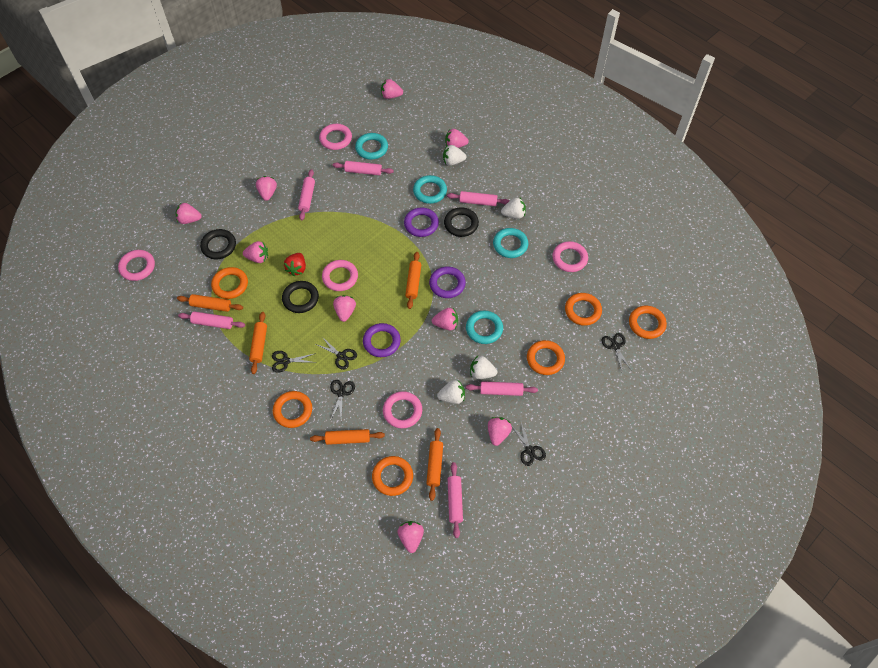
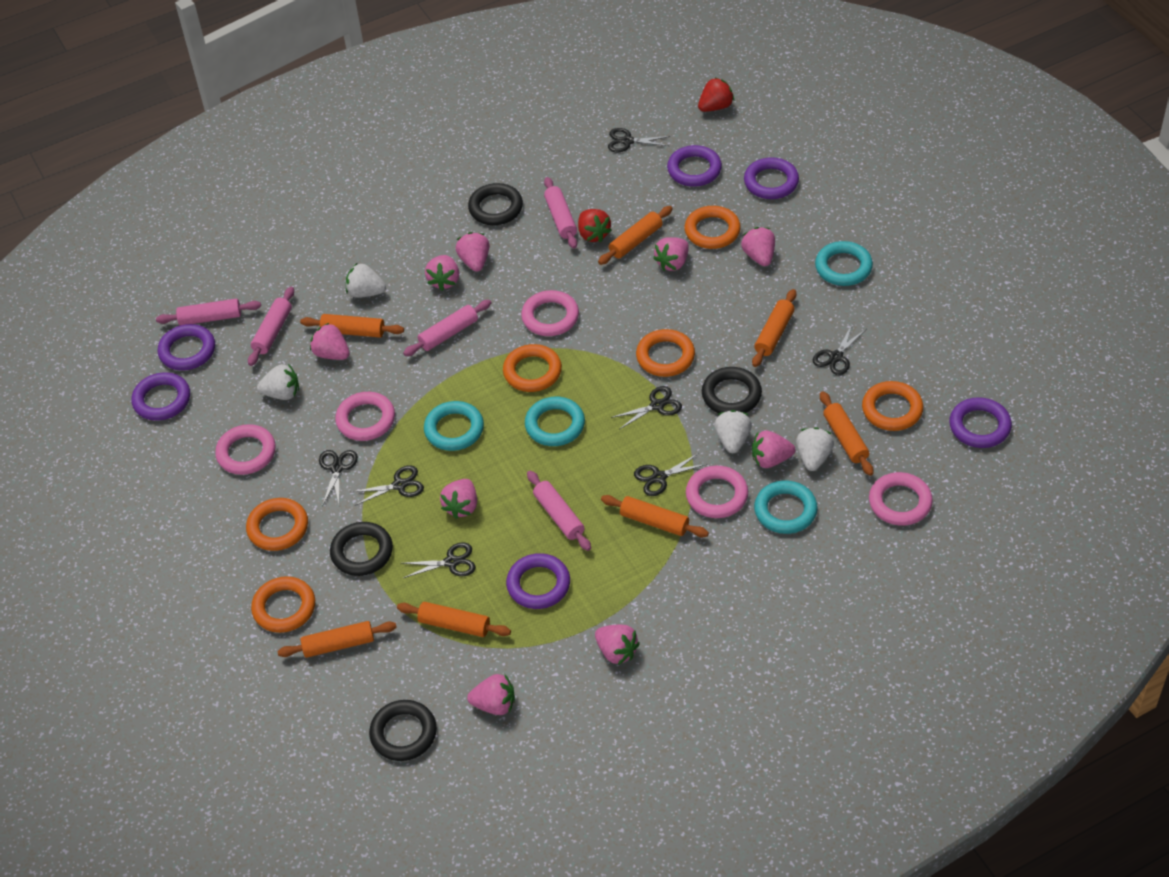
black ring: 3 -> 4
black scissors: 5 -> 7
orange rolling pin: 5 -> 7
pink rolling pin: 6 -> 5
purple ring: 3 -> 6
red strawberry: 1 -> 2

